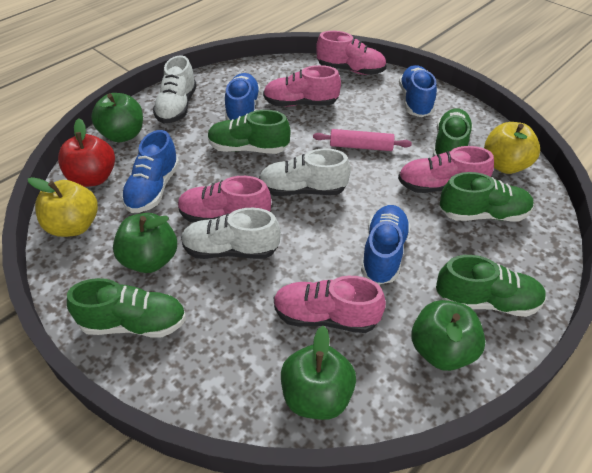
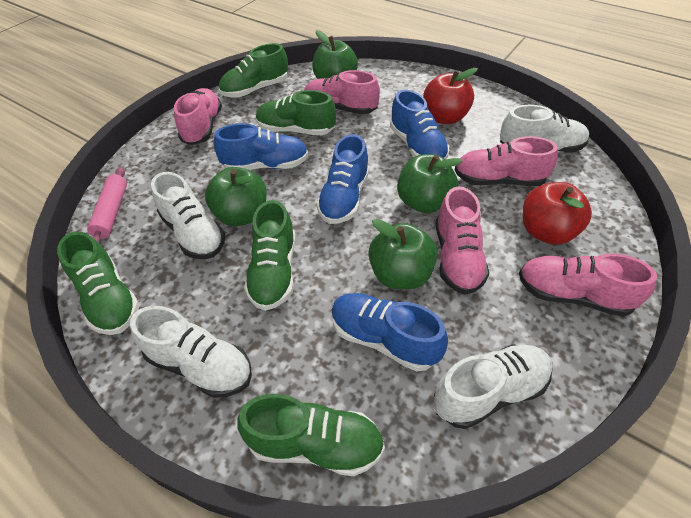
red apple: 1 -> 2
white shoe: 3 -> 4
yellow apple: 2 -> 0

